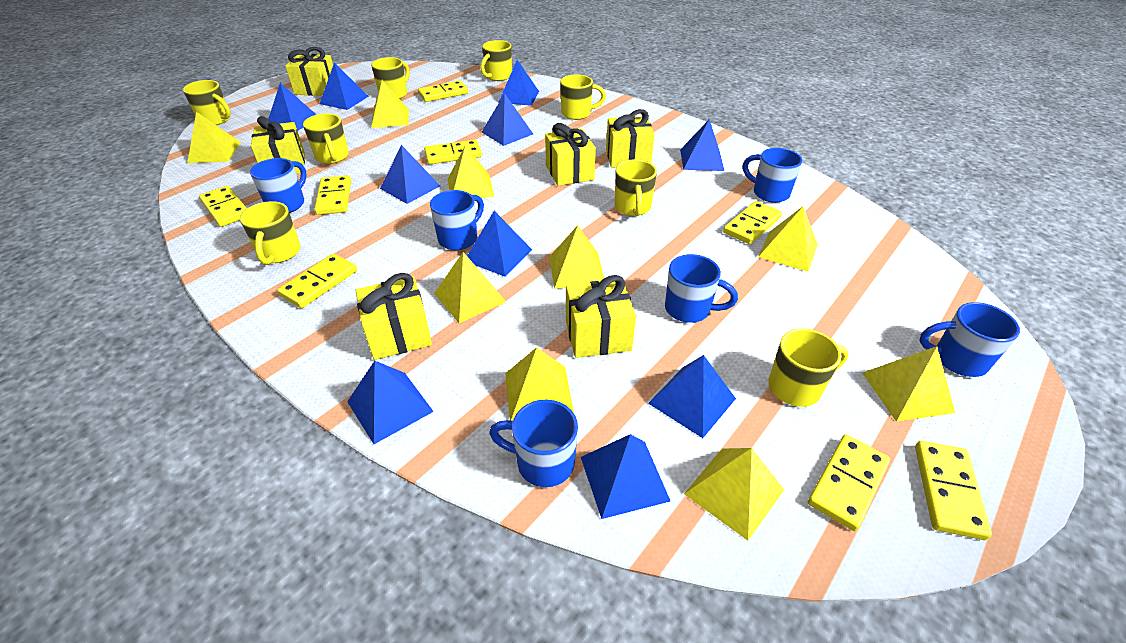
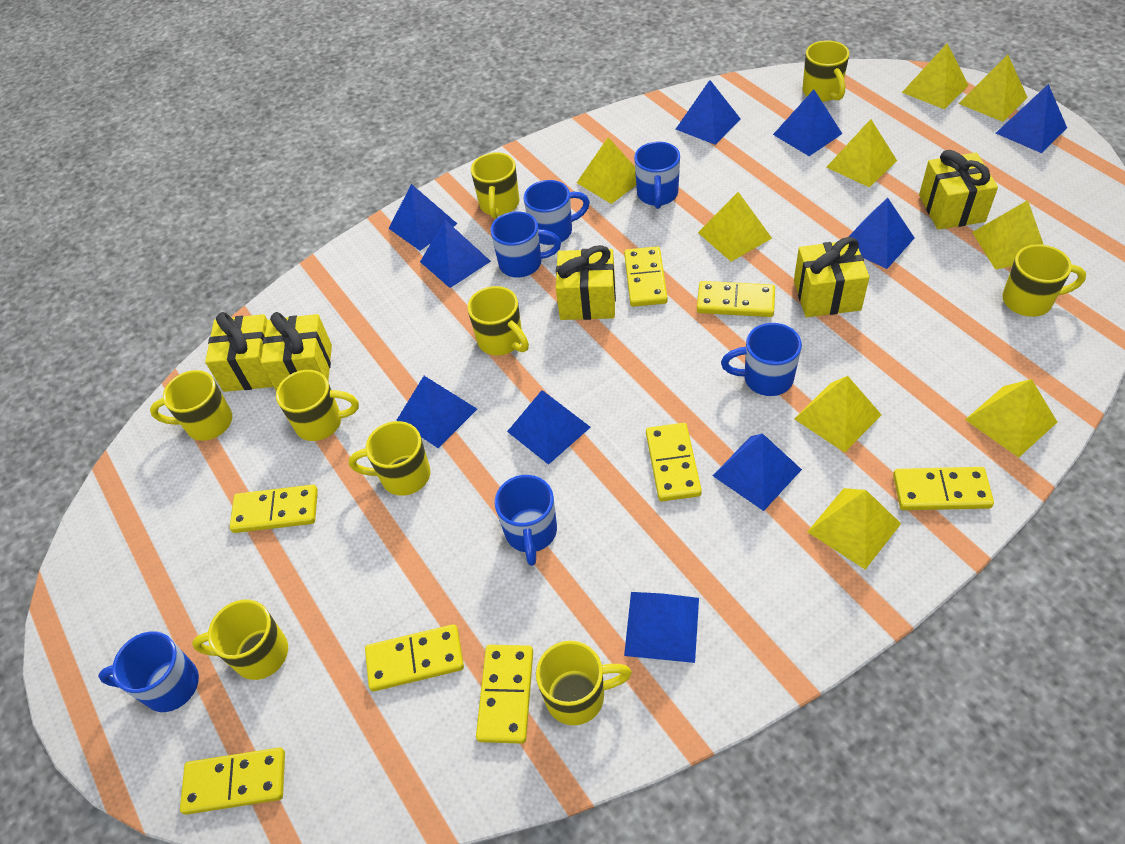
yellow gift: 6 -> 5
yellow mug: 8 -> 9

